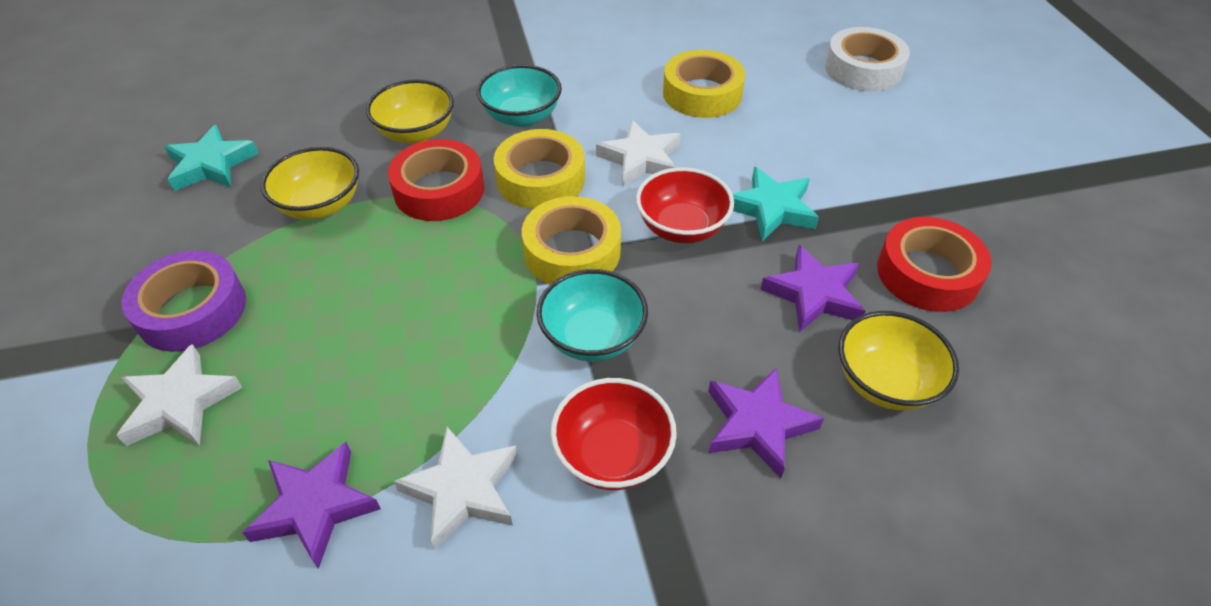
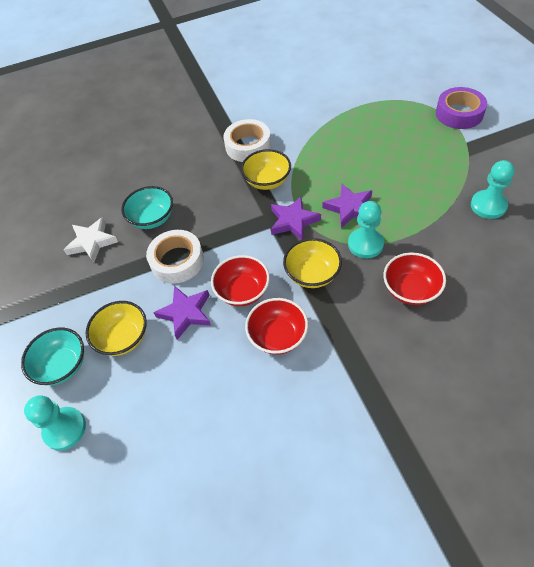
red bowl: 2 -> 3
red tape: 2 -> 0
turquoise pawn: 0 -> 3
turquoise star: 2 -> 0
white star: 3 -> 1
white tape: 1 -> 2
yellow tape: 3 -> 0

